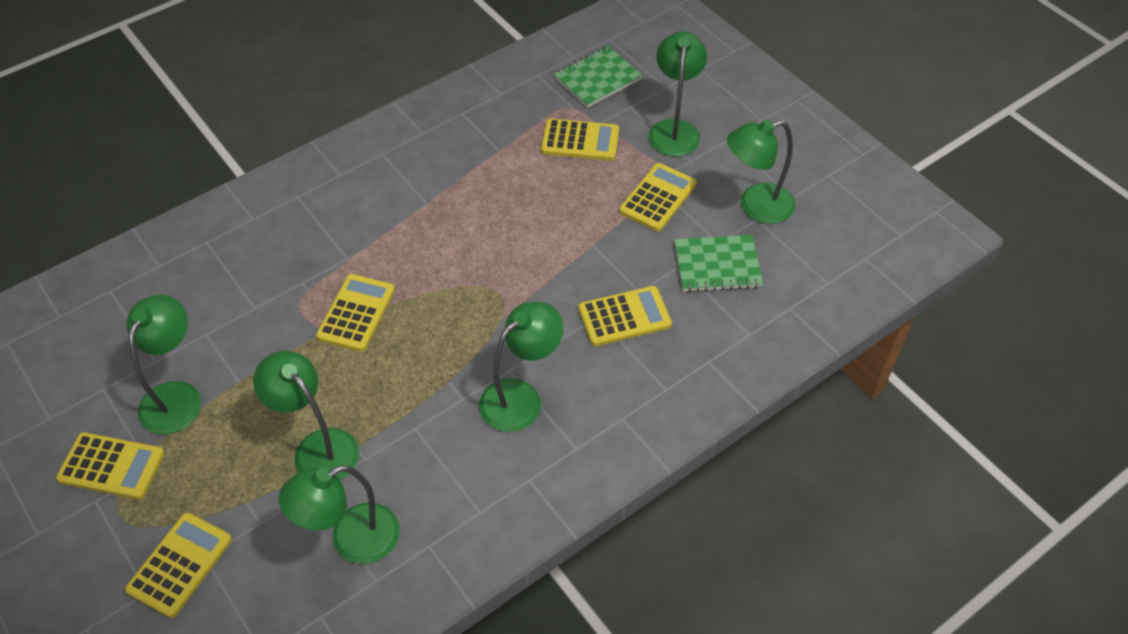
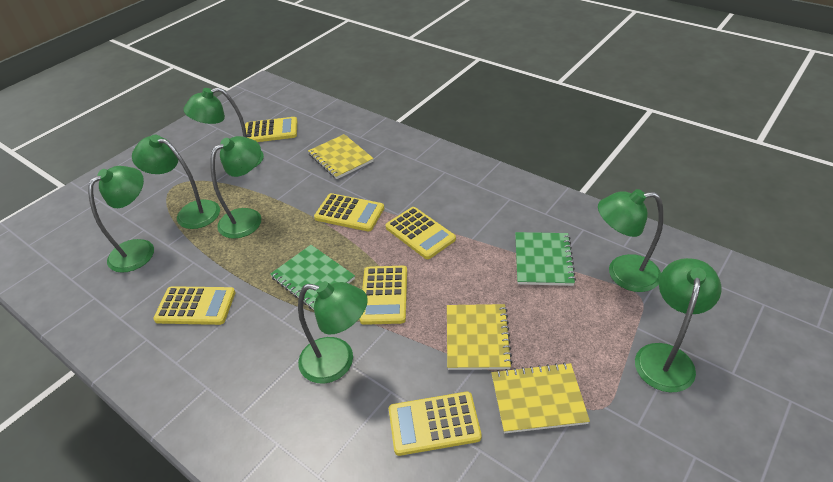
green lamp: 6 -> 7
yellow notebook: 0 -> 3

